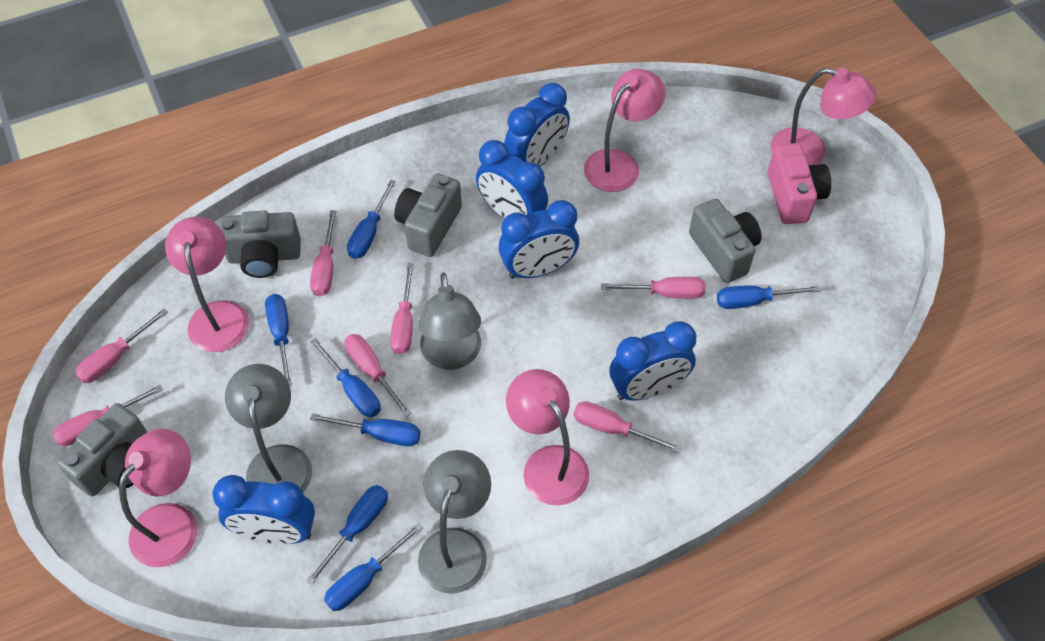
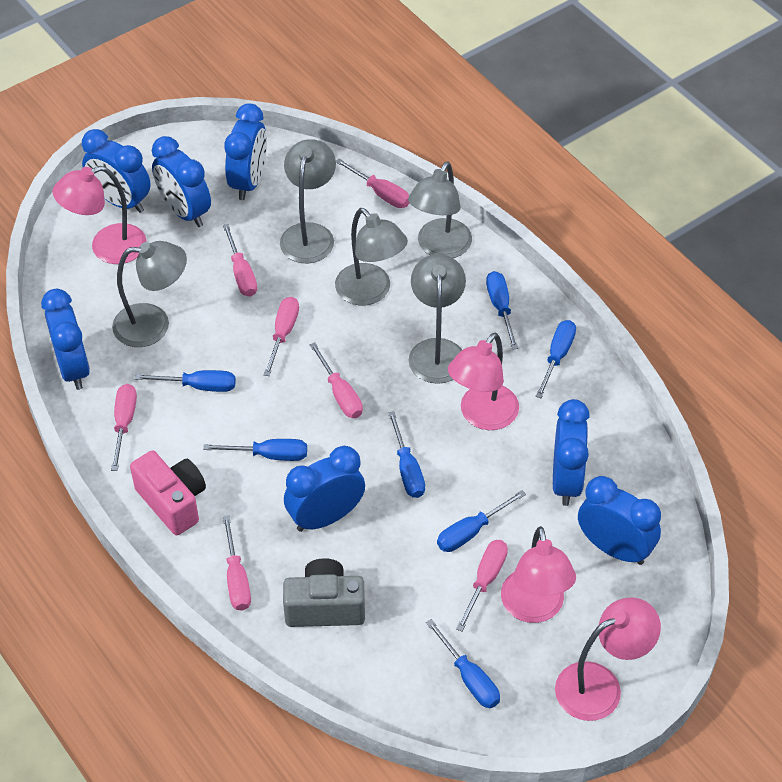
blue clock: 5 -> 7
grey camera: 4 -> 1
grey lamp: 3 -> 5
pink lamp: 5 -> 4

